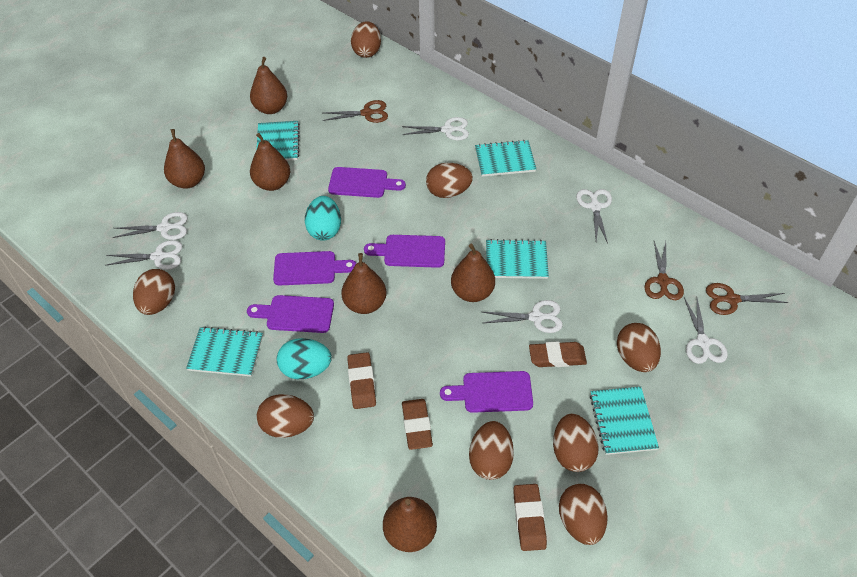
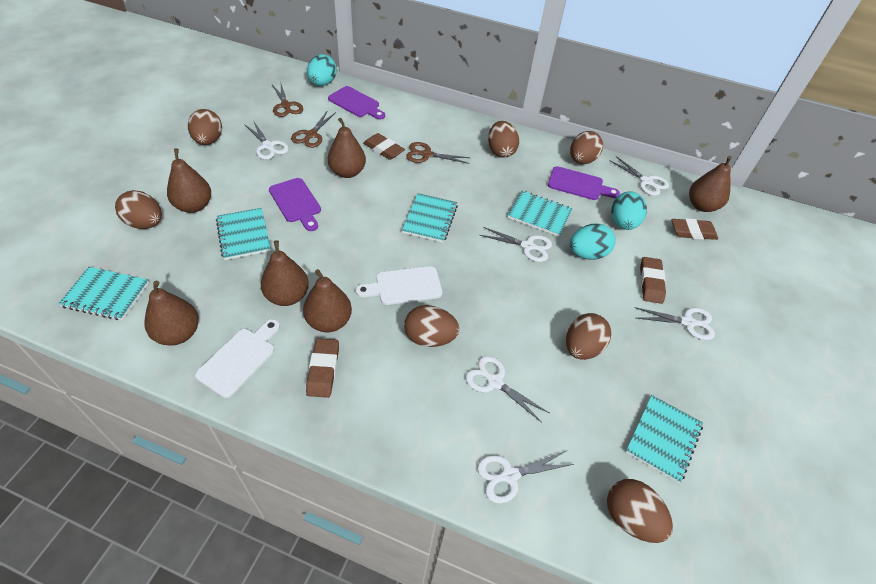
brown egg: 8 -> 7
purple cutting board: 5 -> 3
turquoise egg: 2 -> 3
white cutting board: 0 -> 2

